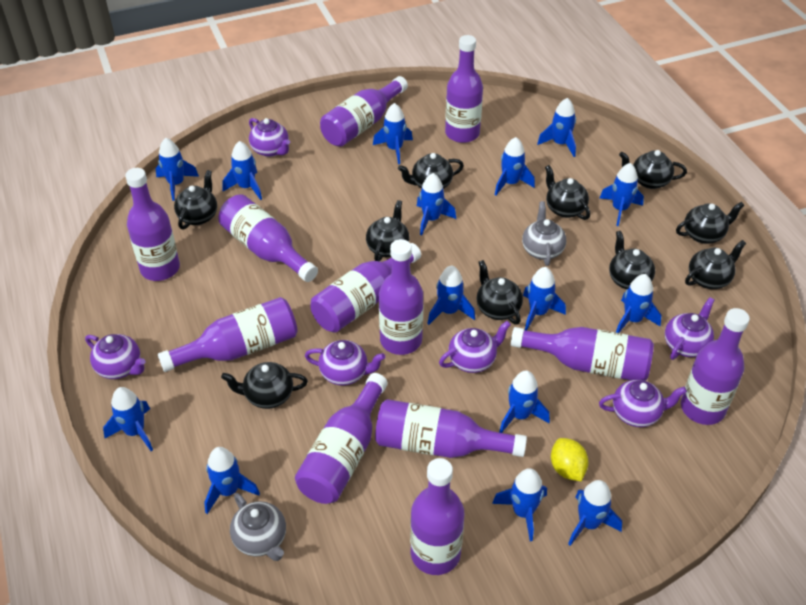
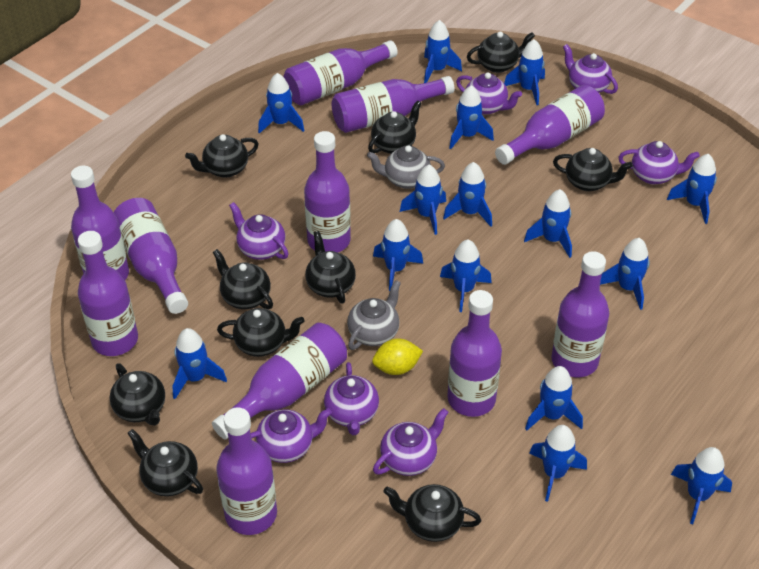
purple bottle: 12 -> 11
purple teapot: 6 -> 7

